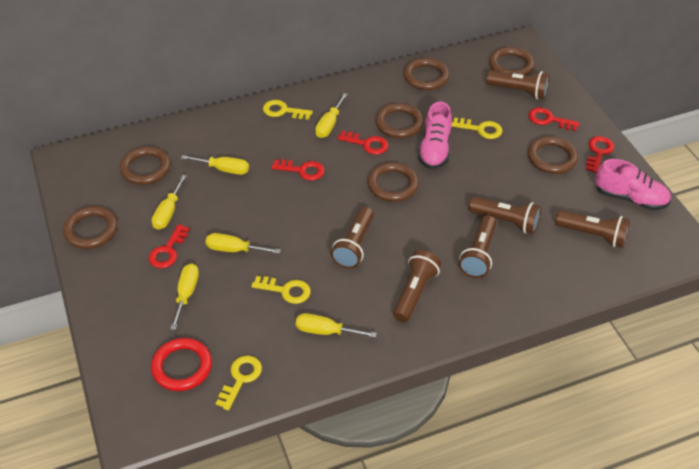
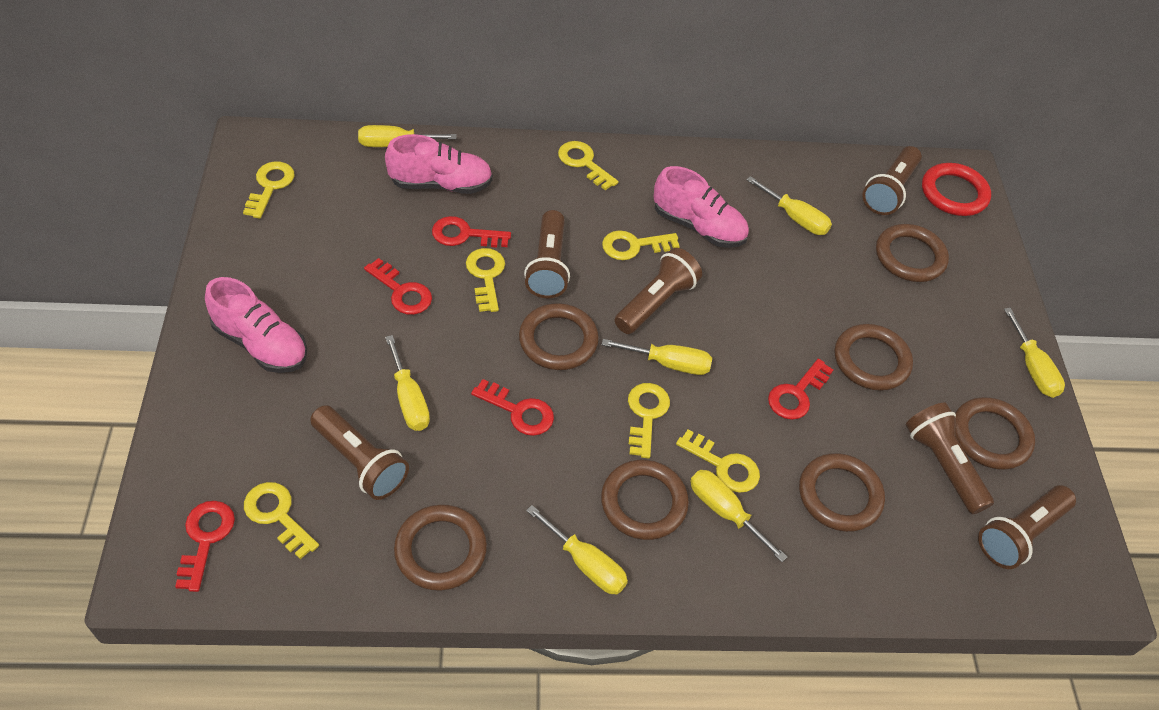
pink shoe: 2 -> 3
yellow key: 4 -> 7
yellow screwdriver: 6 -> 7

